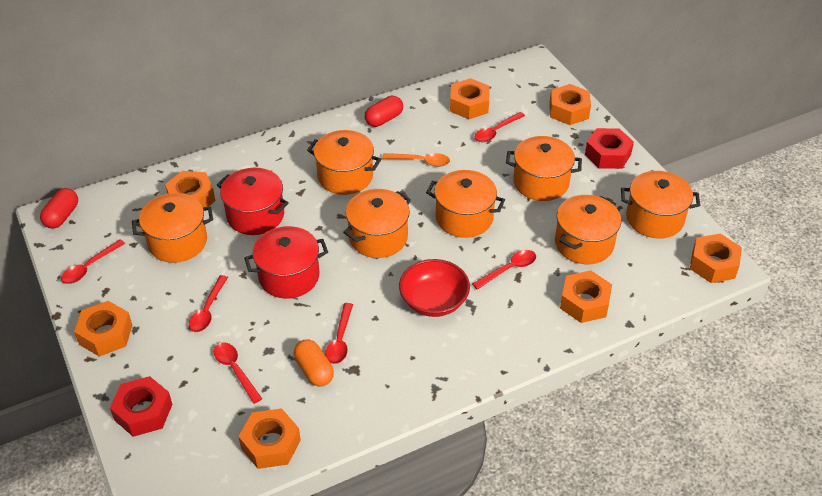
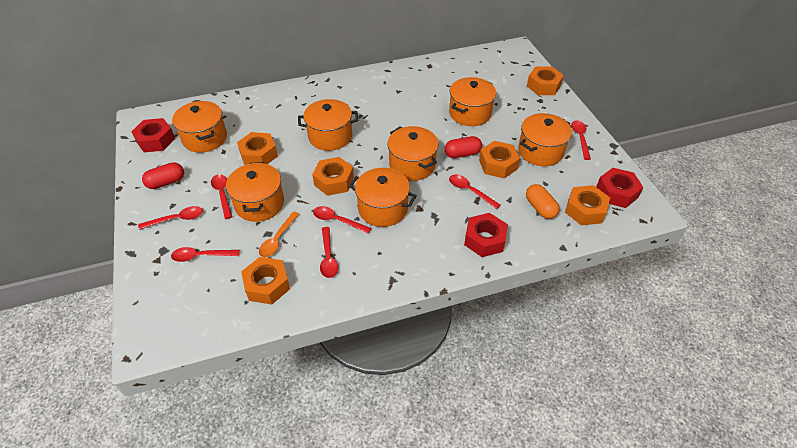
orange nut: 7 -> 6
red bowl: 1 -> 0
red nut: 2 -> 3
red pot: 2 -> 0
red spoon: 6 -> 7

